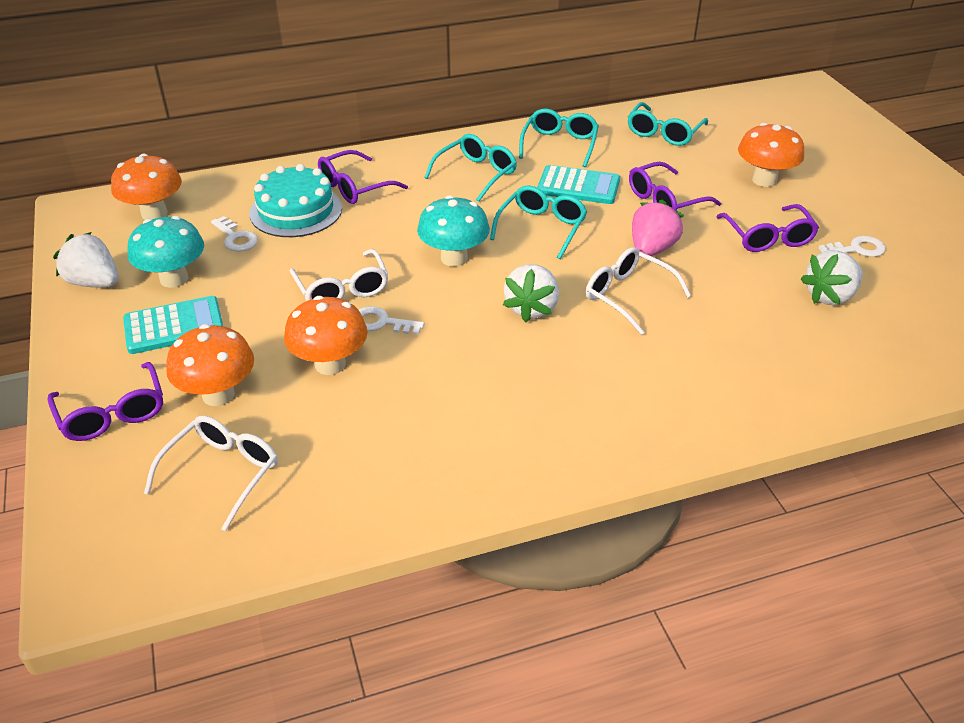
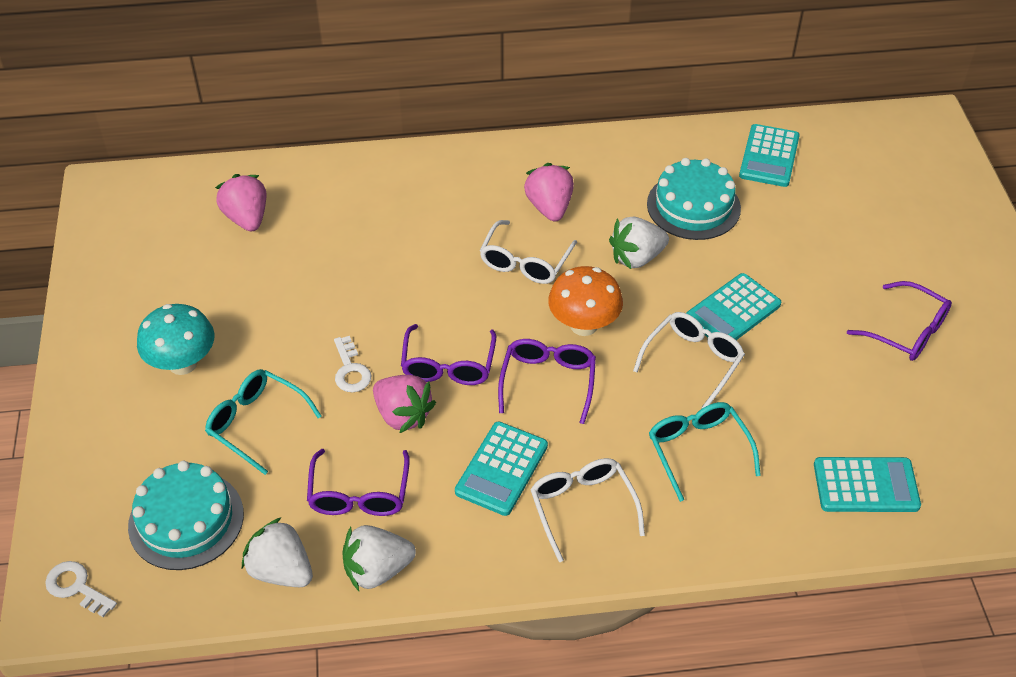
orange mushroom: 4 -> 1
pink strawberry: 1 -> 3
turquoise cake: 1 -> 2
turquoise calculator: 2 -> 4
turquoise glasses: 4 -> 2
turquoise mushroom: 2 -> 1
white key: 3 -> 2

